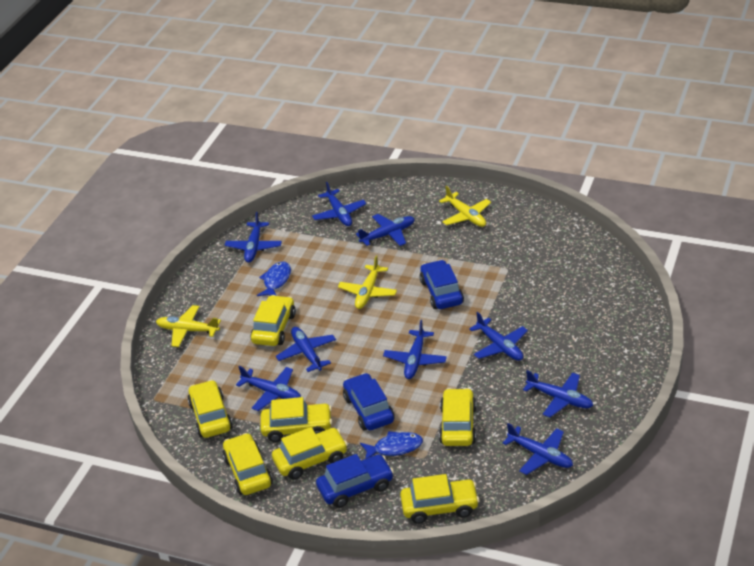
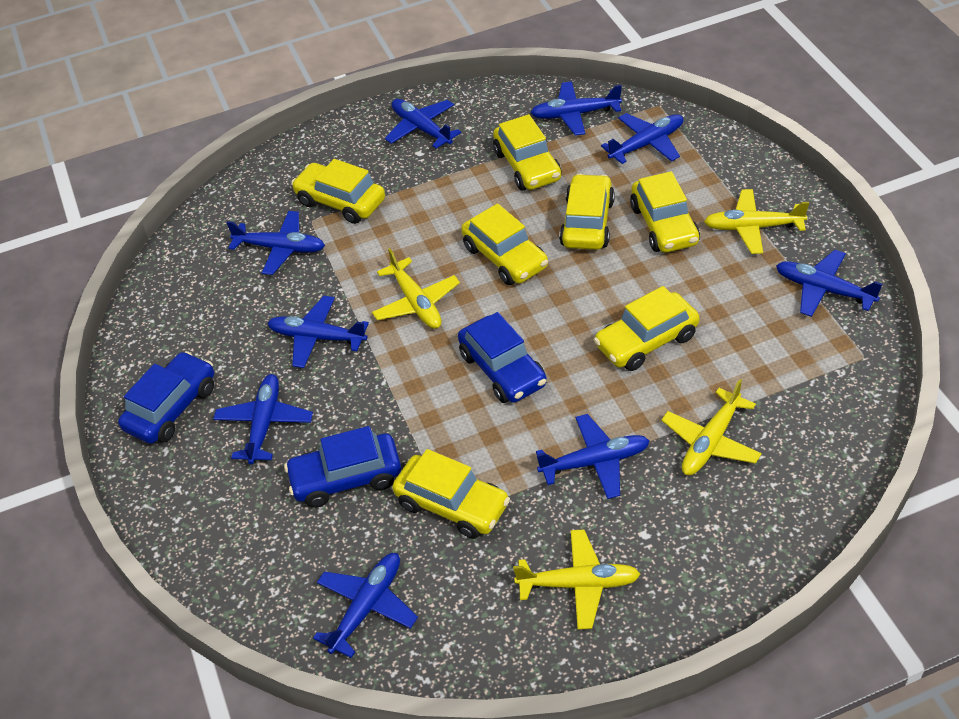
blue fish: 2 -> 0
yellow plane: 3 -> 4

